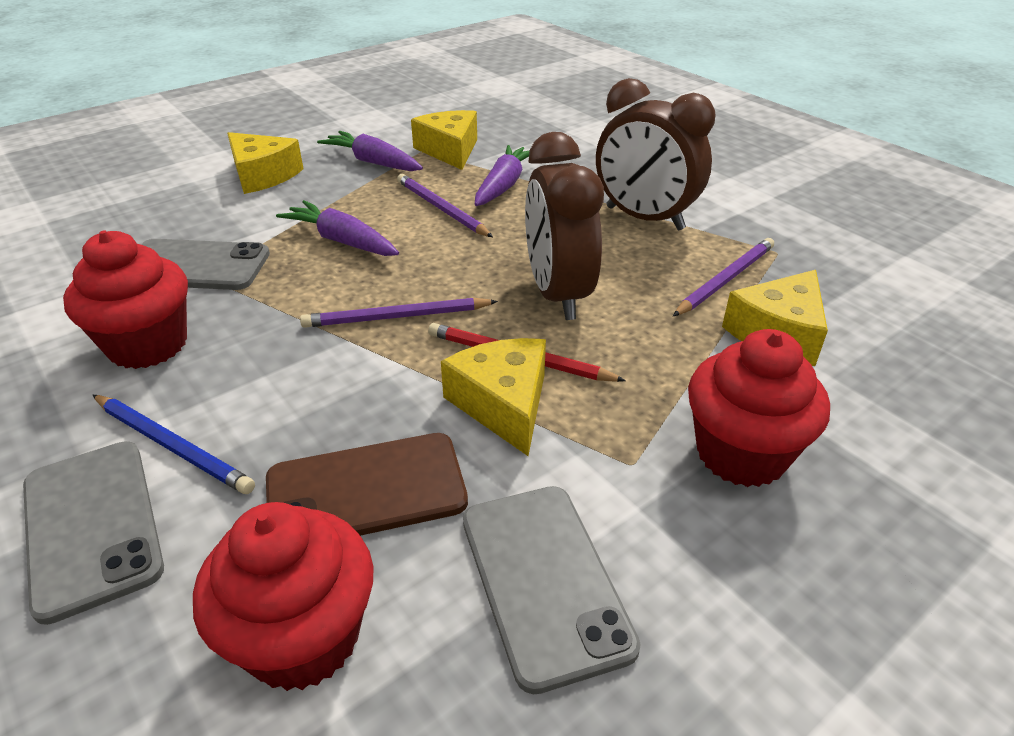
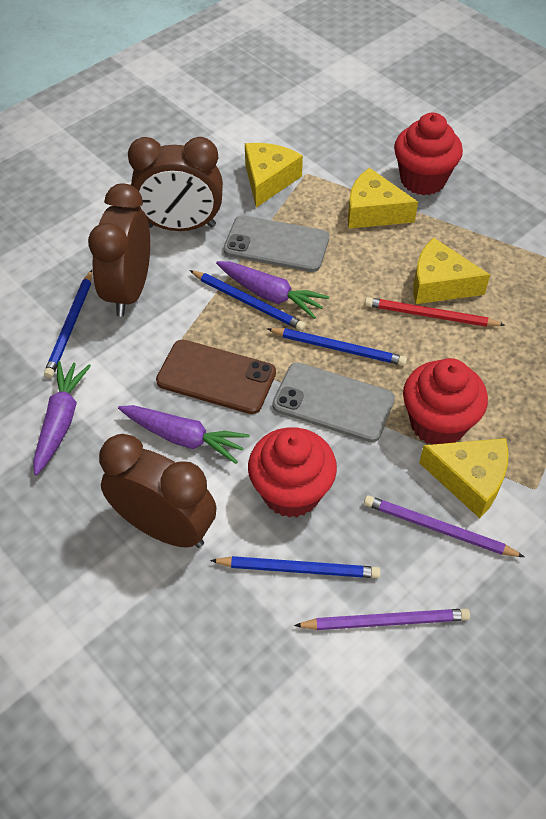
blue pencil: 1 -> 4
brown clock: 2 -> 3
grey phone: 3 -> 2
purple pencil: 3 -> 2

